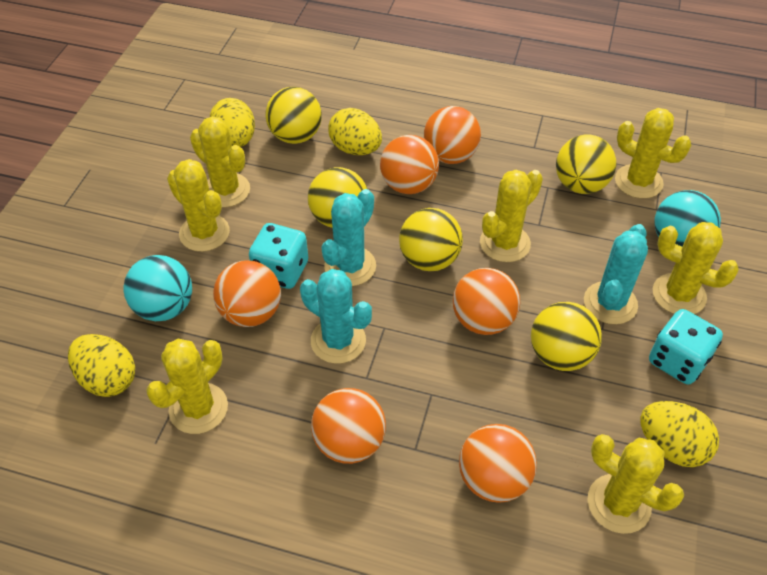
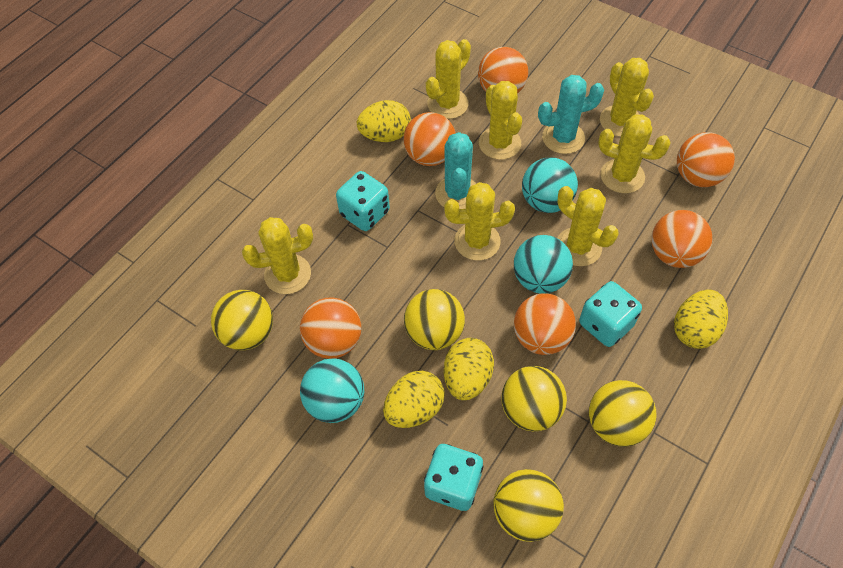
turquoise ball: 2 -> 3
turquoise cactus: 3 -> 2
turquoise dice: 2 -> 3

